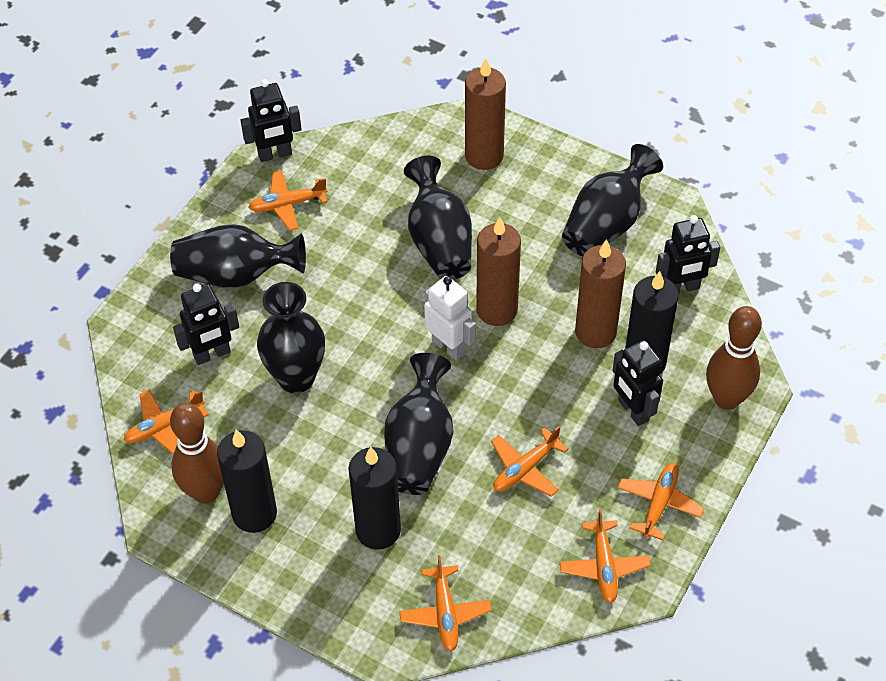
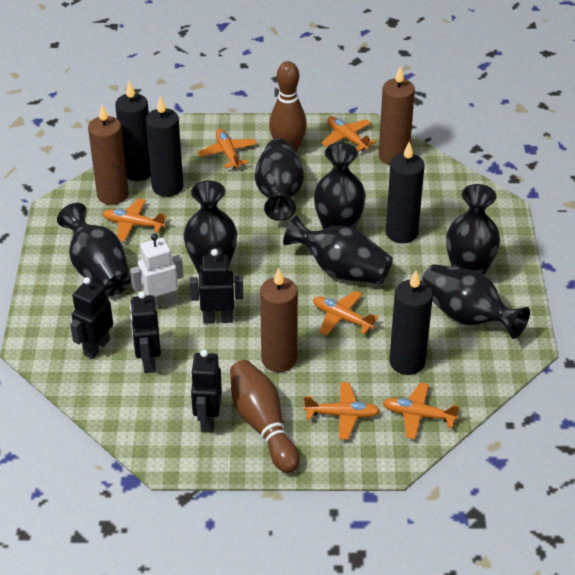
black candle: 3 -> 4
black vase: 5 -> 7

